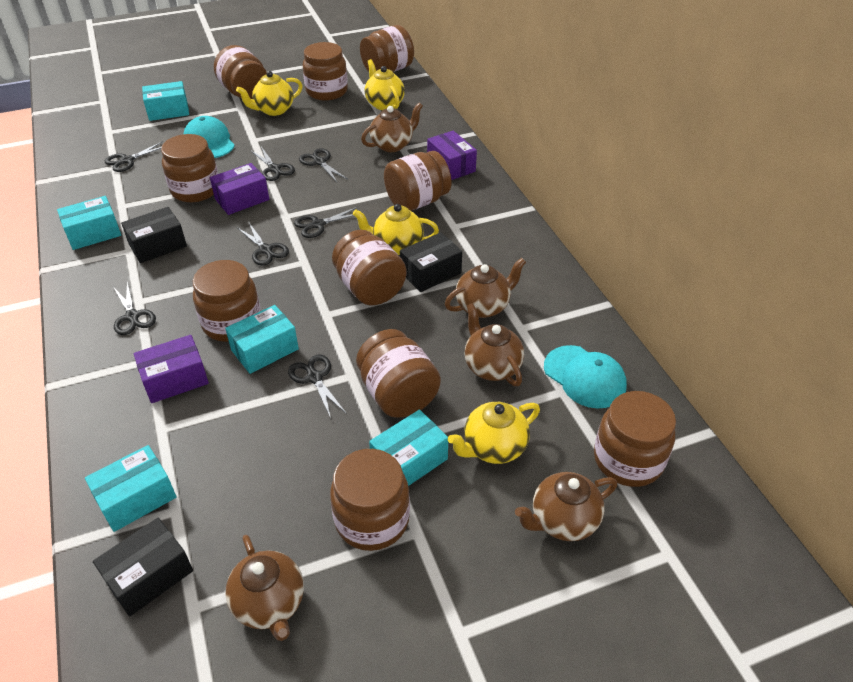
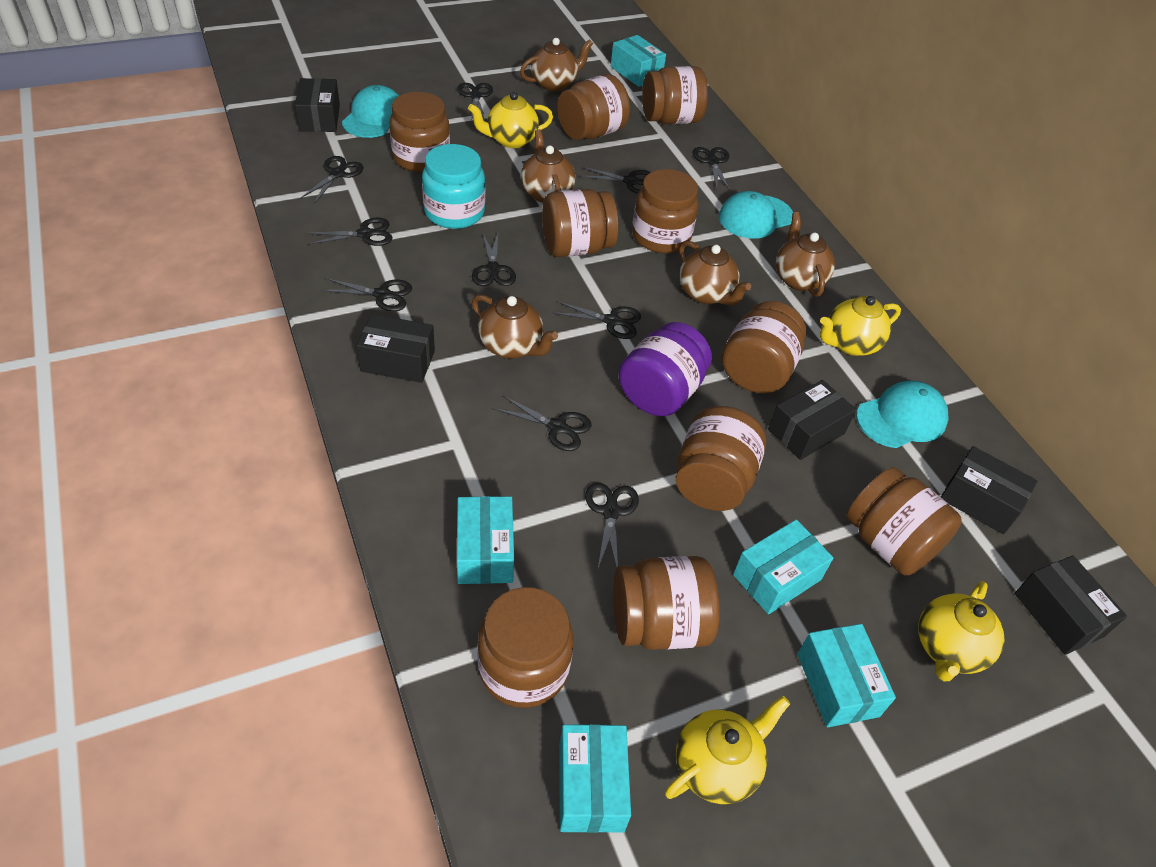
black box: 3 -> 5
black scissors: 7 -> 10
purple box: 3 -> 0
purple jar: 0 -> 1
turquoise cap: 2 -> 3
turquoise jar: 0 -> 1

